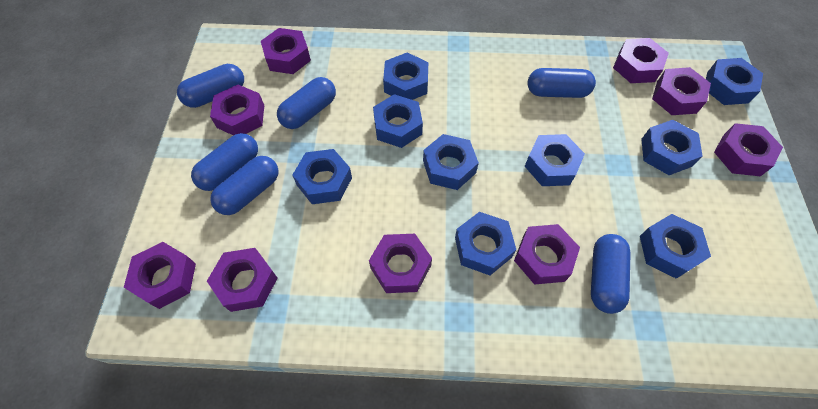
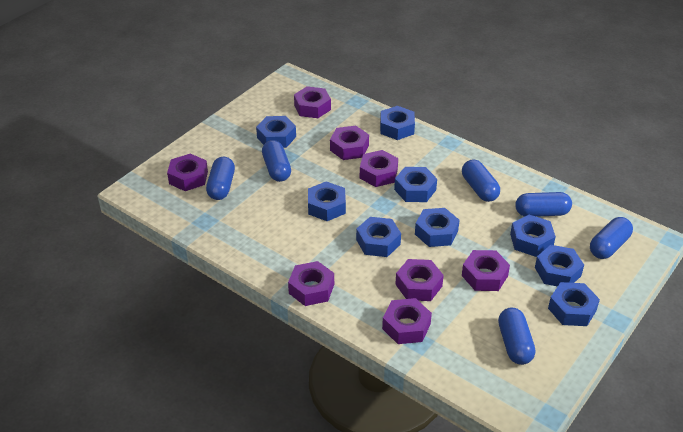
purple nut: 9 -> 8

